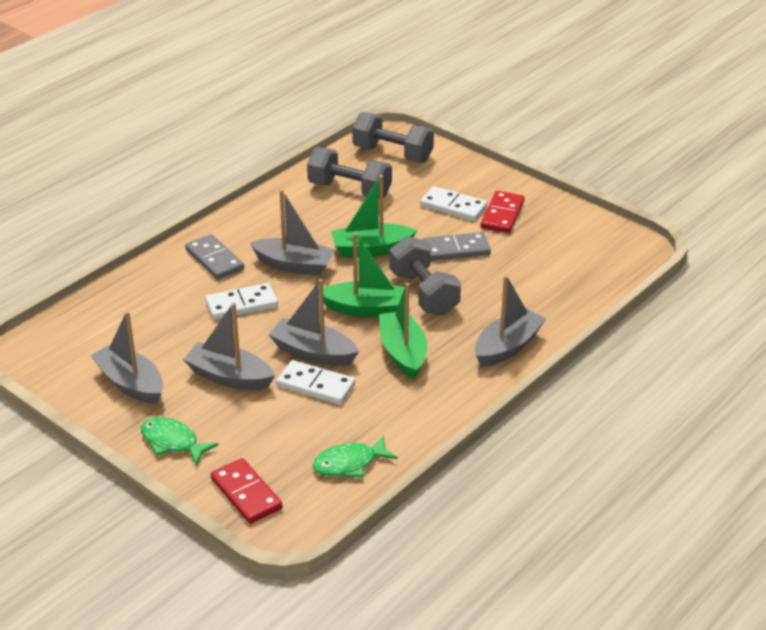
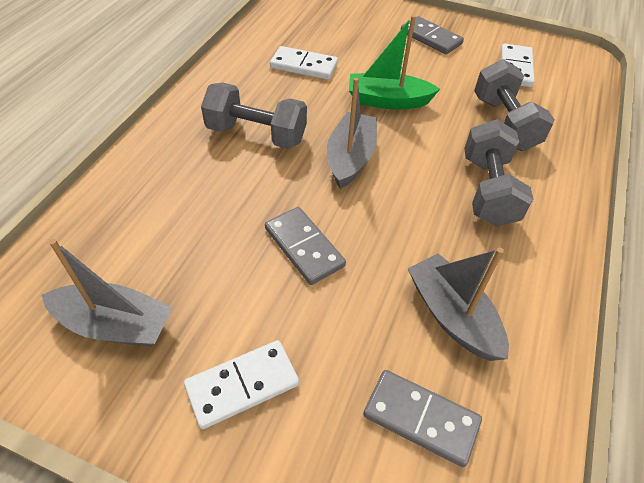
green boat: 3 -> 1
green fish: 2 -> 0
grey boat: 5 -> 3
grey domino: 2 -> 3
red domino: 2 -> 0

